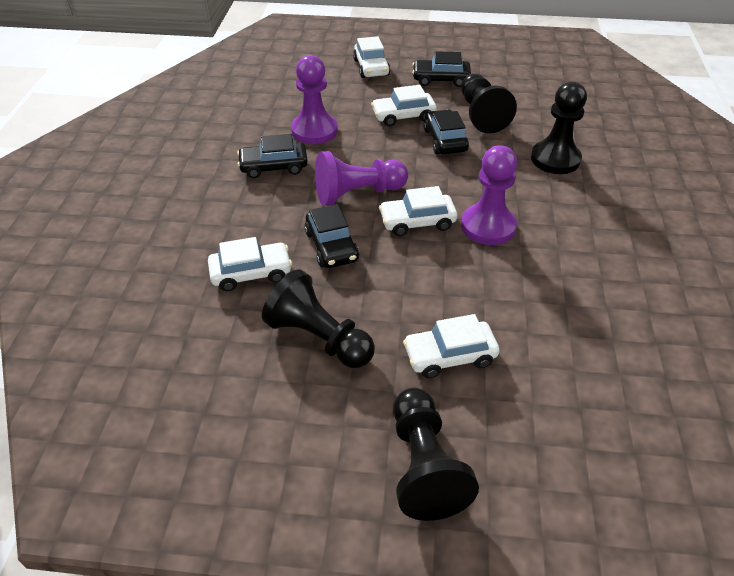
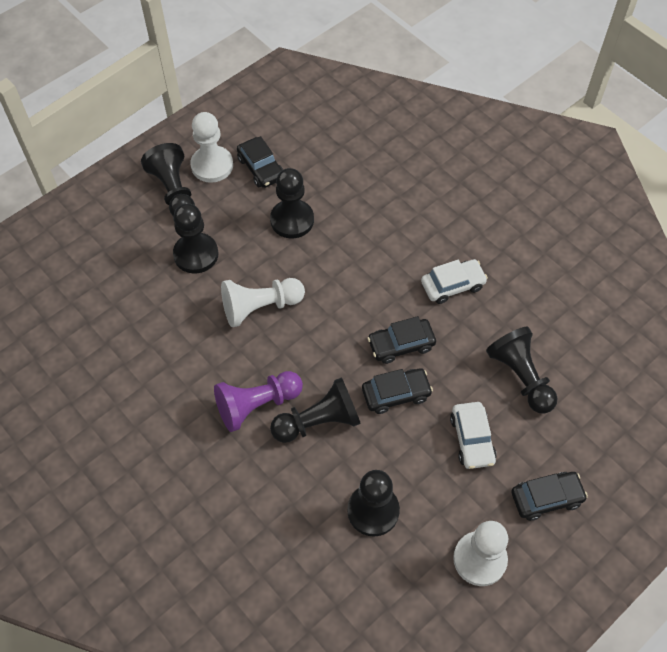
black pawn: 4 -> 6
purple pawn: 3 -> 1
white car: 5 -> 2
white pawn: 0 -> 3

